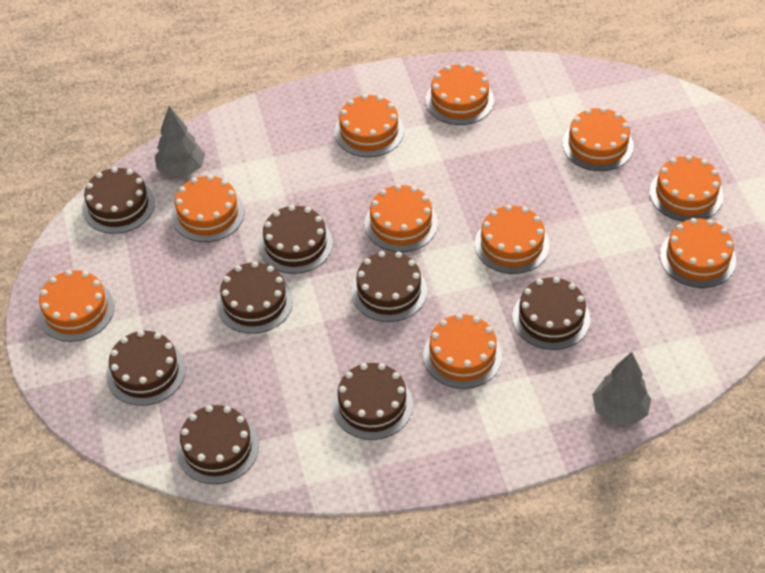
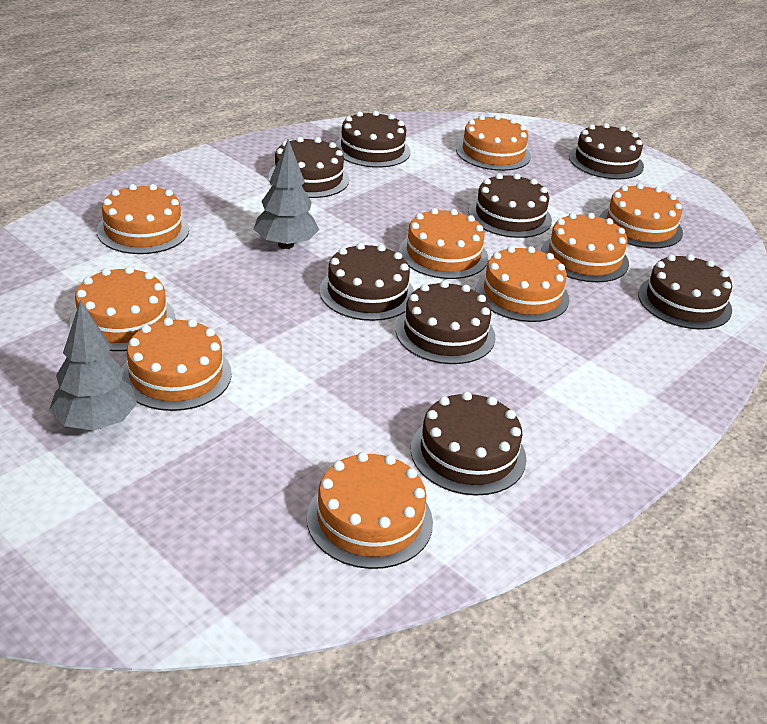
orange cake: 10 -> 9

